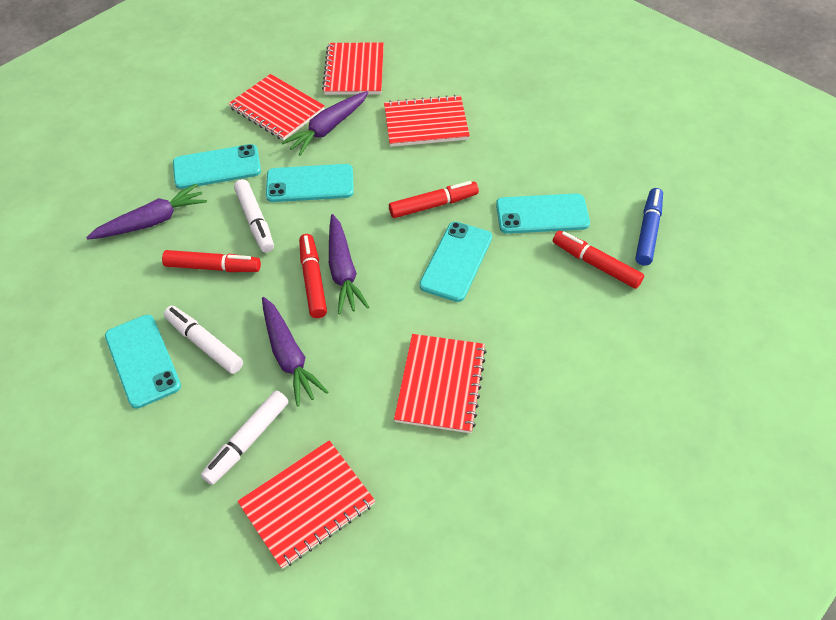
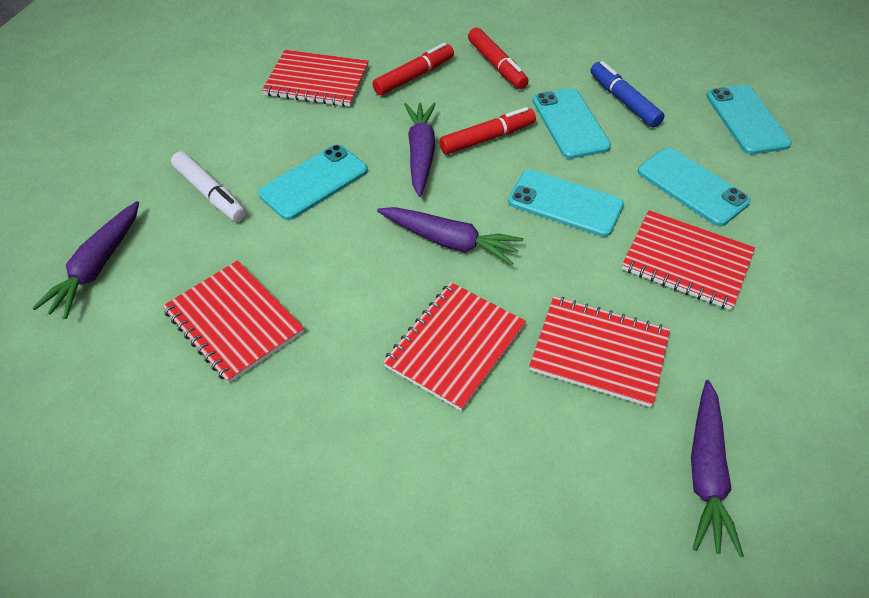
red marker: 4 -> 3
white marker: 3 -> 1

